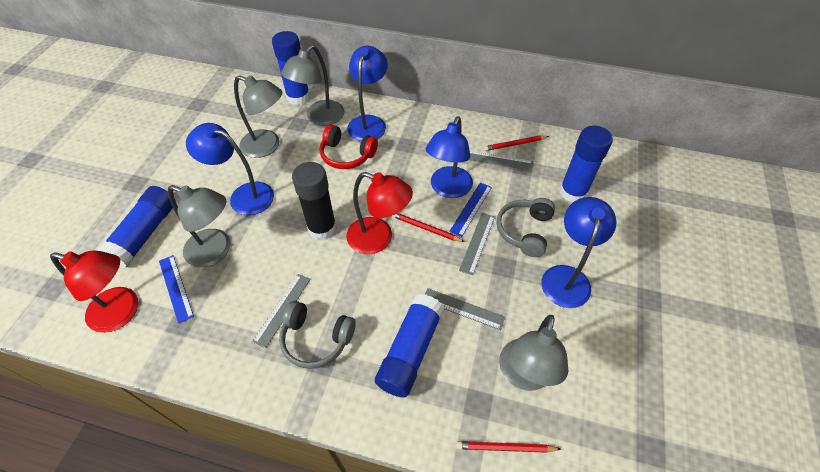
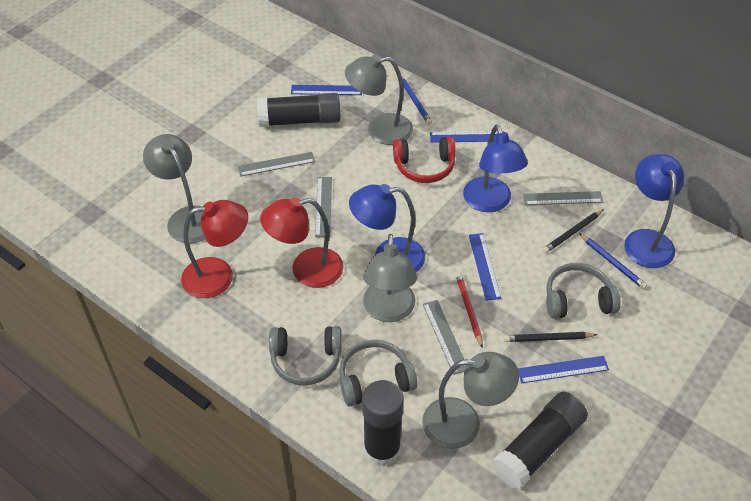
black glue stick: 1 -> 3
black pencil: 0 -> 2
blue glue stick: 4 -> 0
blue lamp: 4 -> 3
blue pencil: 0 -> 2
blue ruler: 2 -> 4
grey headphones: 2 -> 3
red pencil: 3 -> 1

